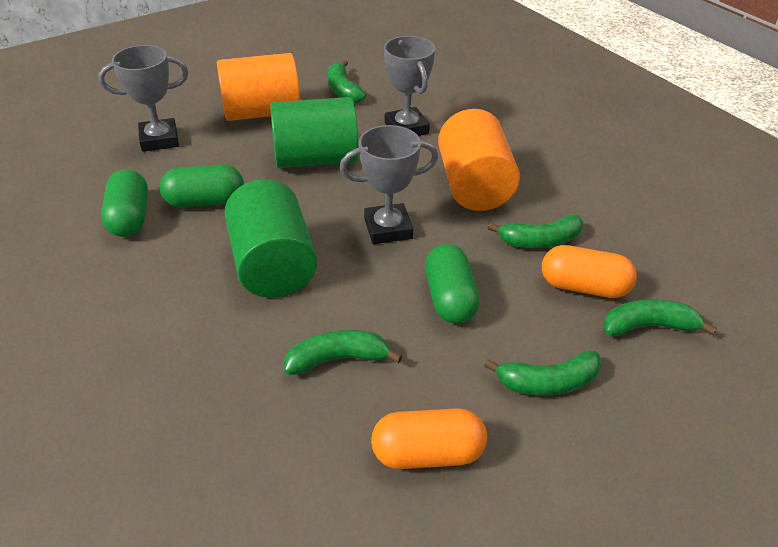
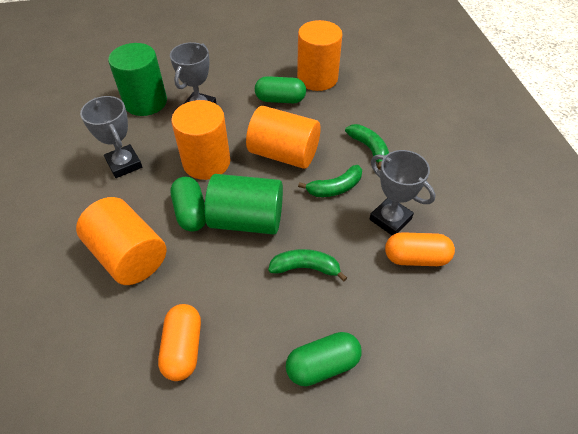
green banana: 5 -> 3
orange cylinder: 2 -> 4

